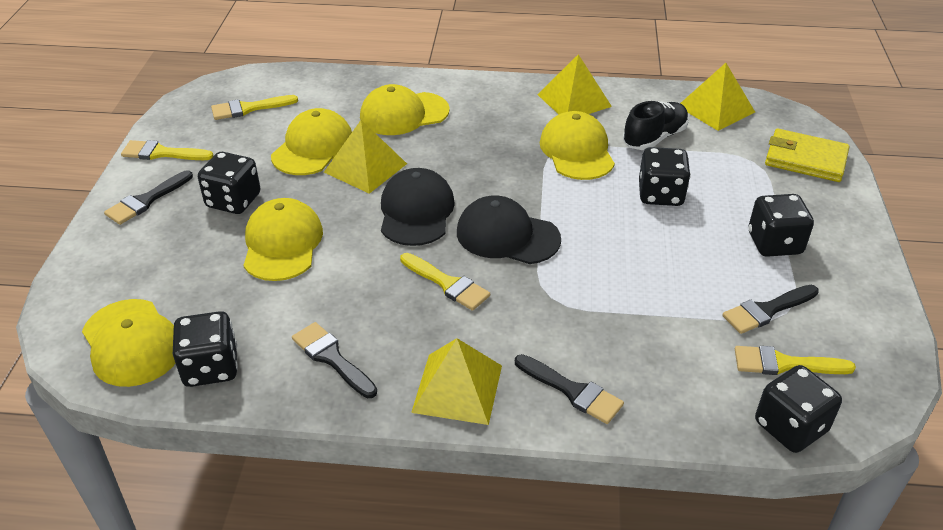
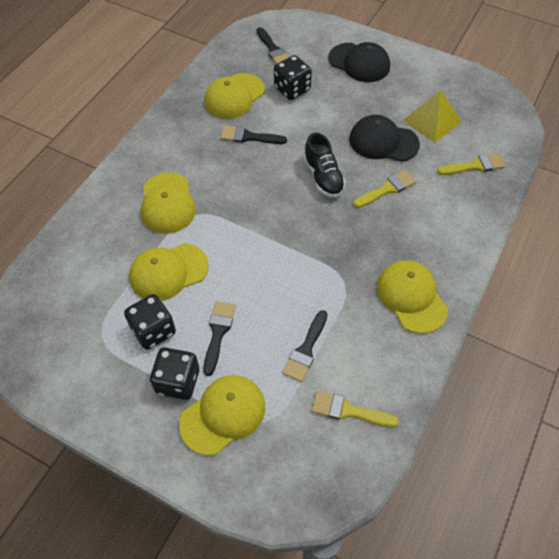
black dice: 5 -> 3
yellow brush: 4 -> 3
yellow pyramid: 4 -> 1
yellow wallet: 1 -> 0

